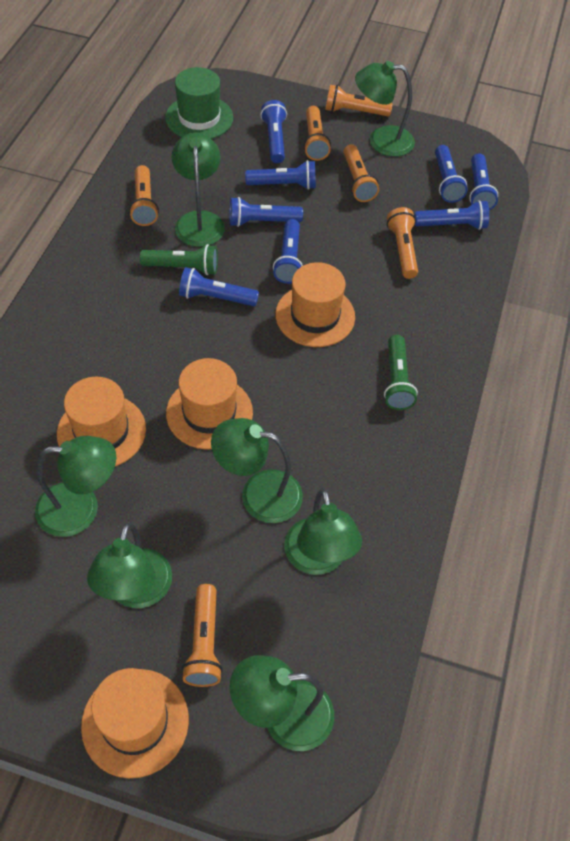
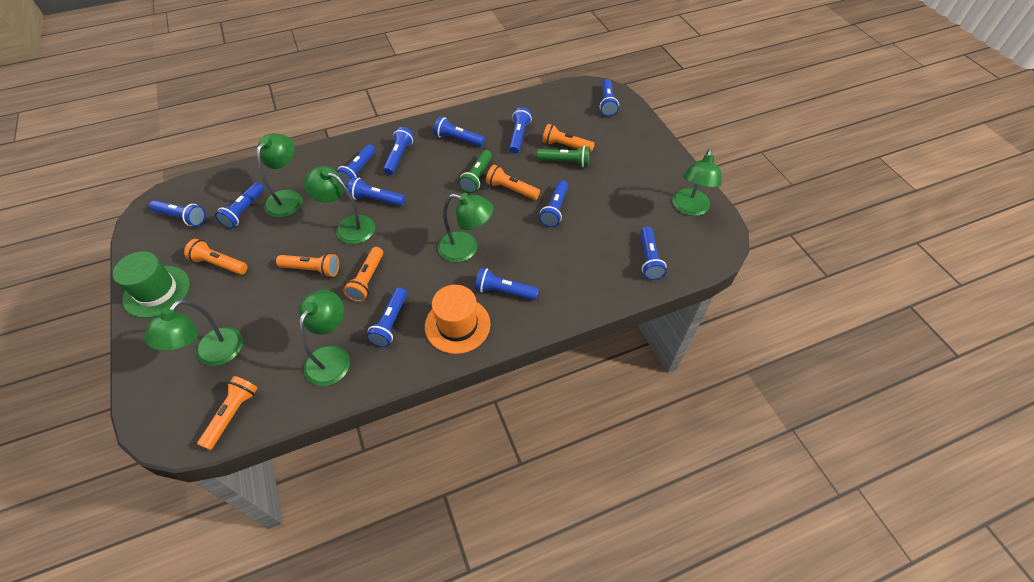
blue flashlight: 8 -> 12
green lamp: 7 -> 6
orange hat: 4 -> 1

